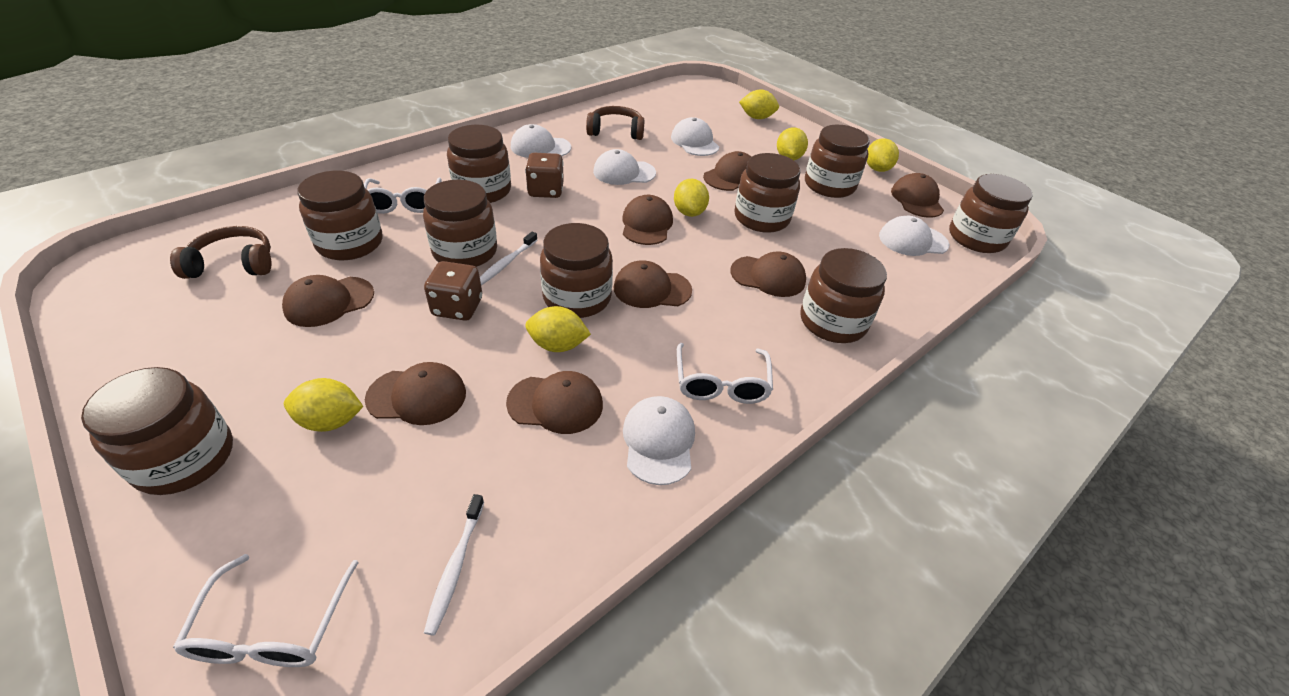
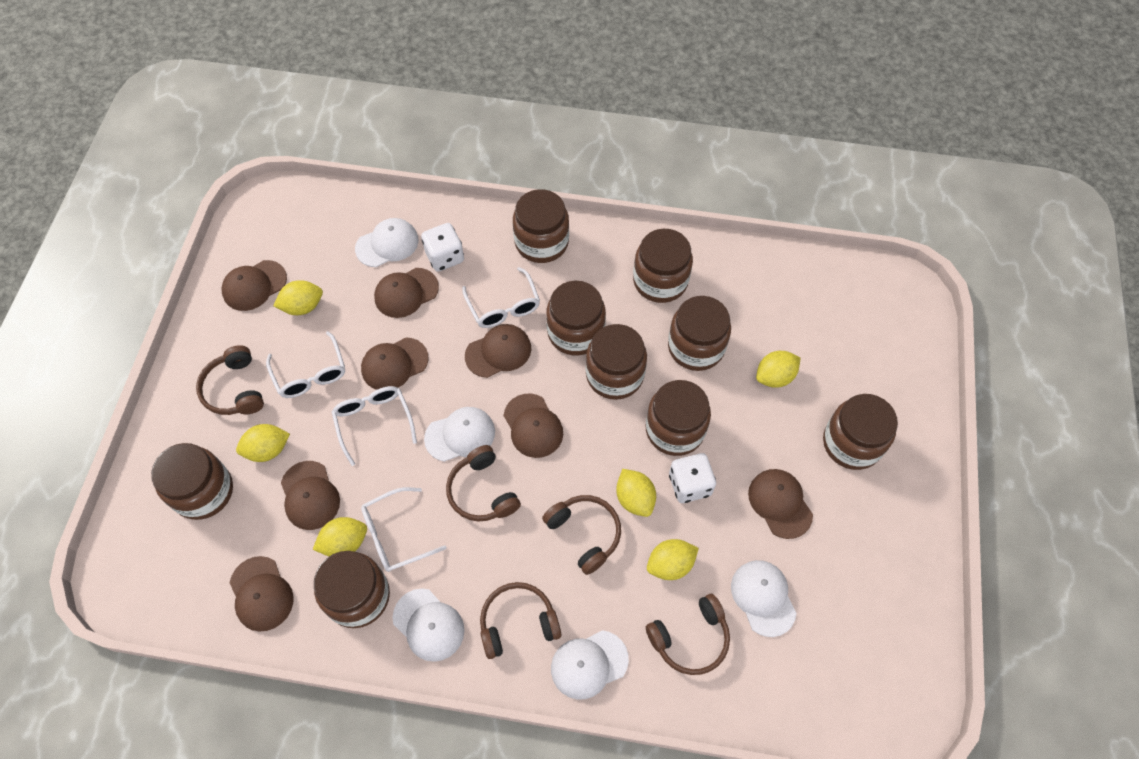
brown dice: 2 -> 0
brown headphones: 2 -> 5
white dice: 0 -> 2
white glasses: 3 -> 4
white toothbrush: 2 -> 0

